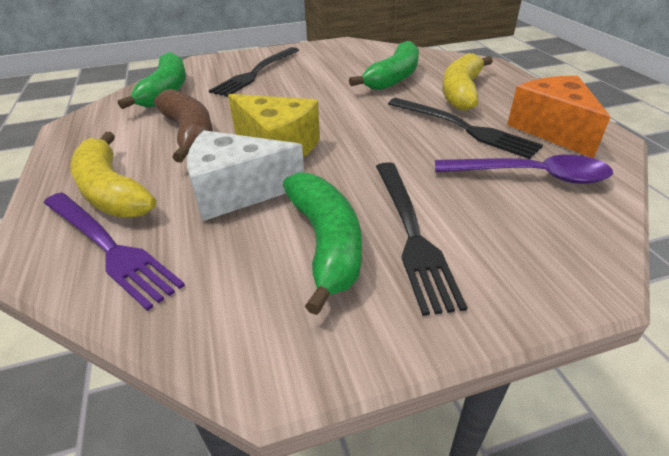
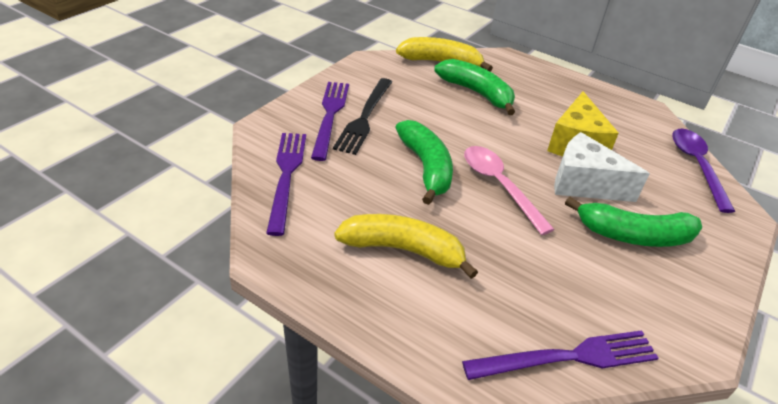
black fork: 3 -> 1
brown banana: 1 -> 0
orange cheese: 1 -> 0
pink spoon: 0 -> 1
purple fork: 1 -> 3

